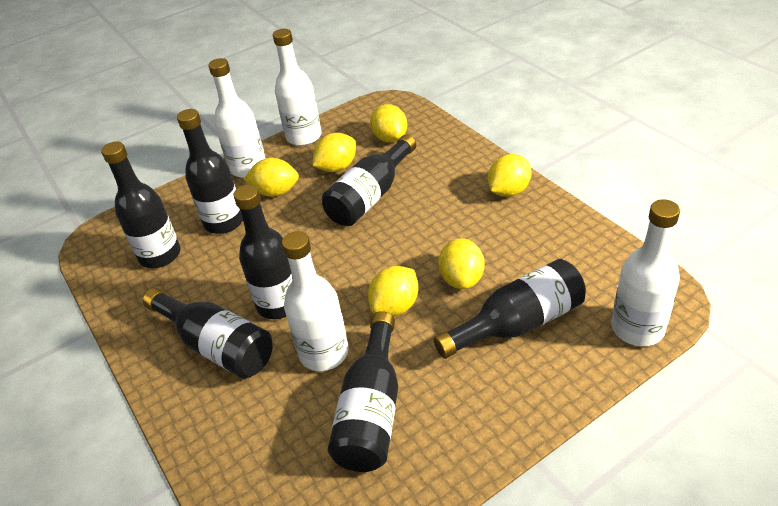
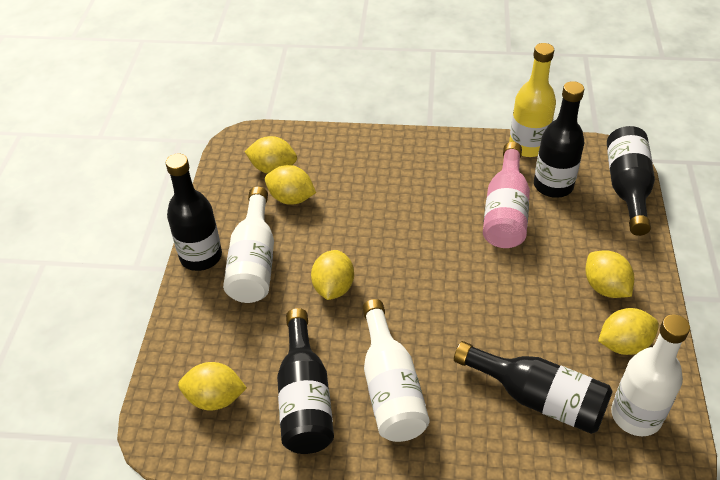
black bottle: 7 -> 5
pink bottle: 0 -> 1
white bottle: 4 -> 3
yellow bottle: 0 -> 1

